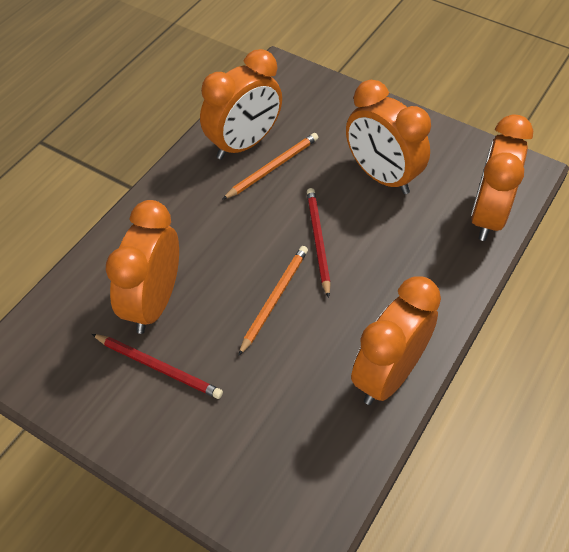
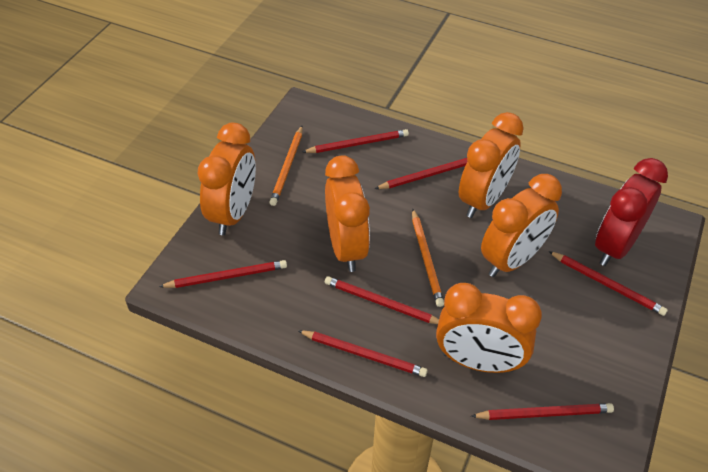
red clock: 0 -> 1
red pencil: 2 -> 7

